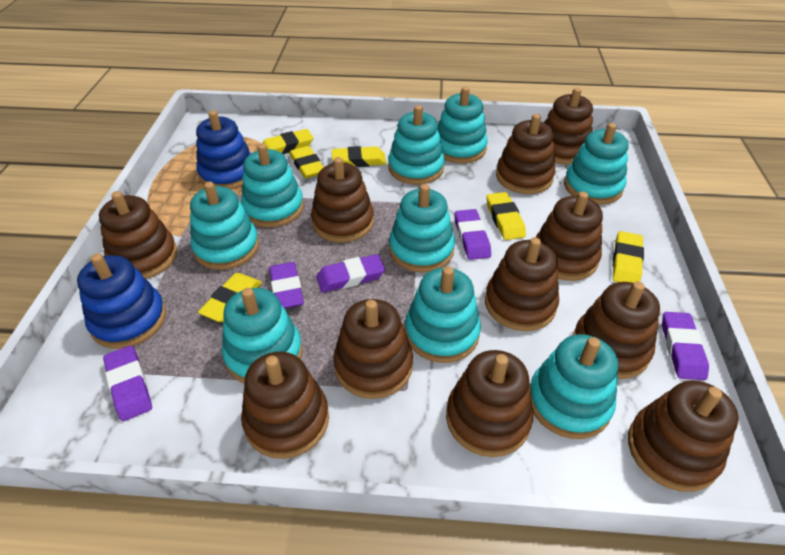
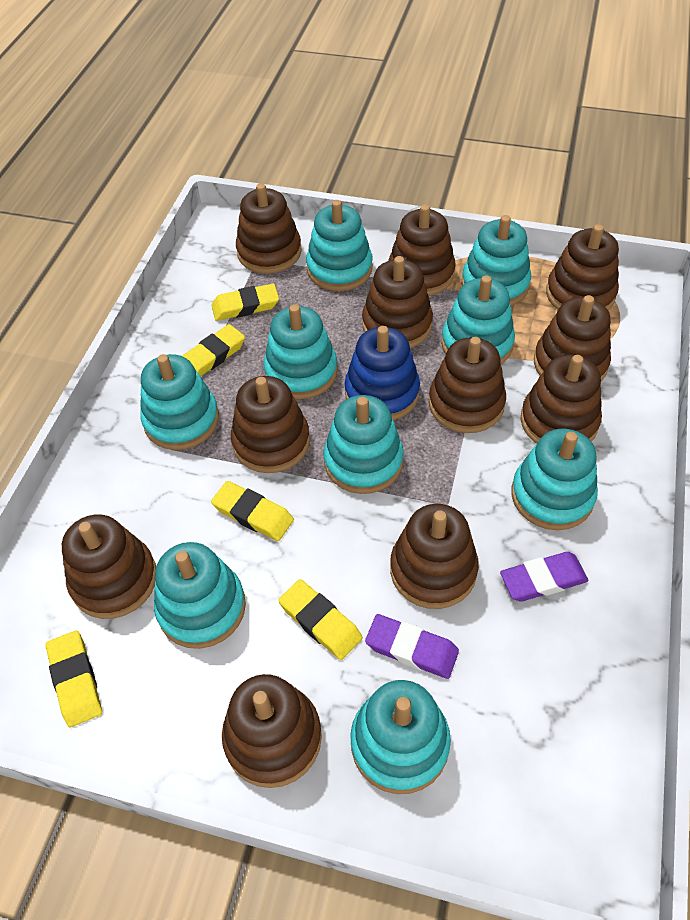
blue stacking toy: 2 -> 1
purple eraser: 5 -> 2
yellow eraser: 6 -> 5

